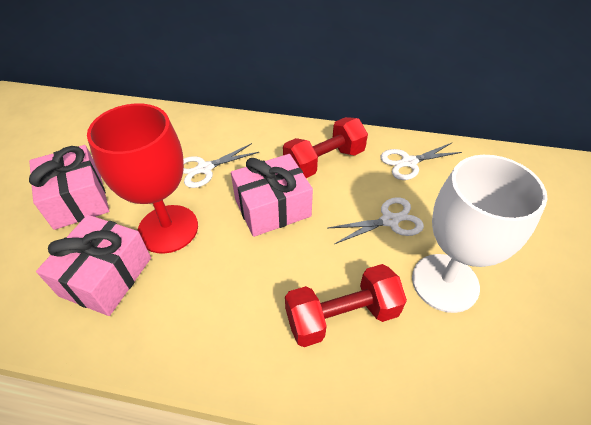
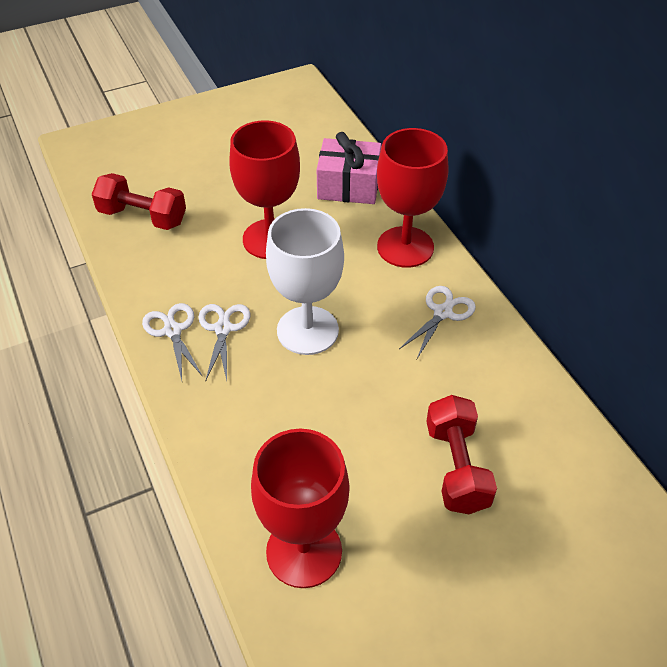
pink gift: 3 -> 1
red goblet: 1 -> 3

